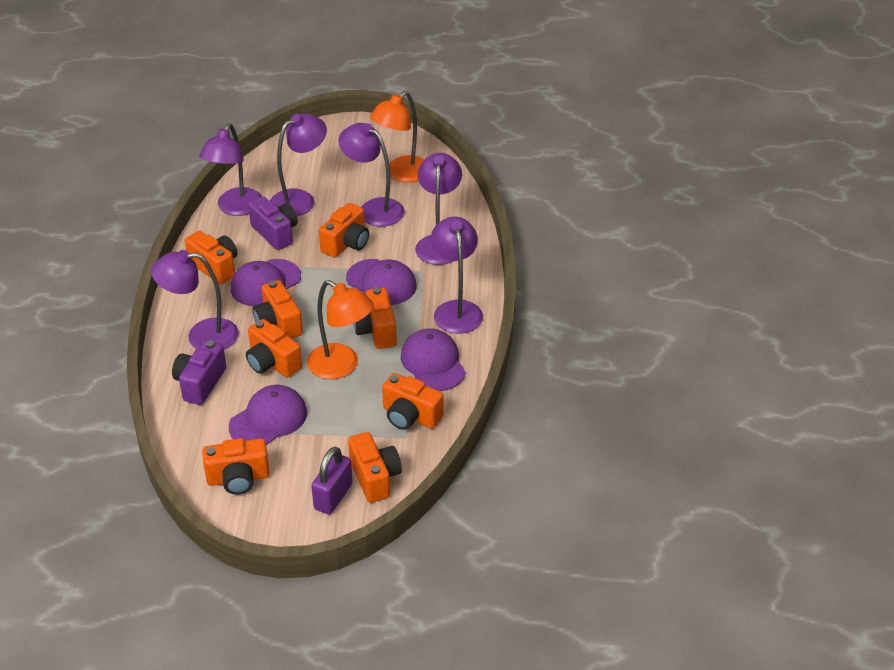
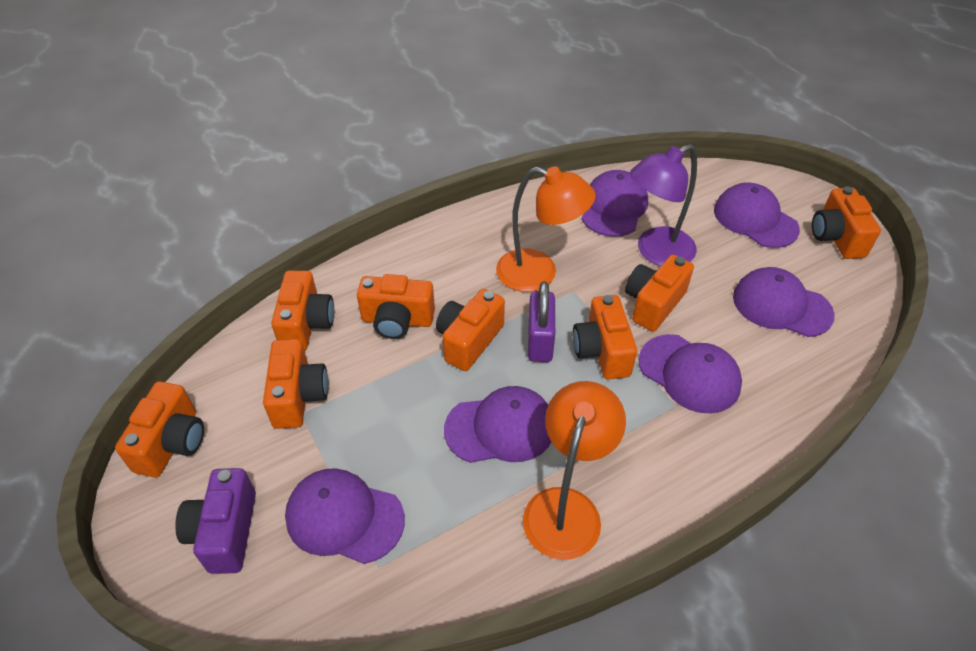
purple camera: 2 -> 1
purple cap: 4 -> 6
purple lamp: 6 -> 1

